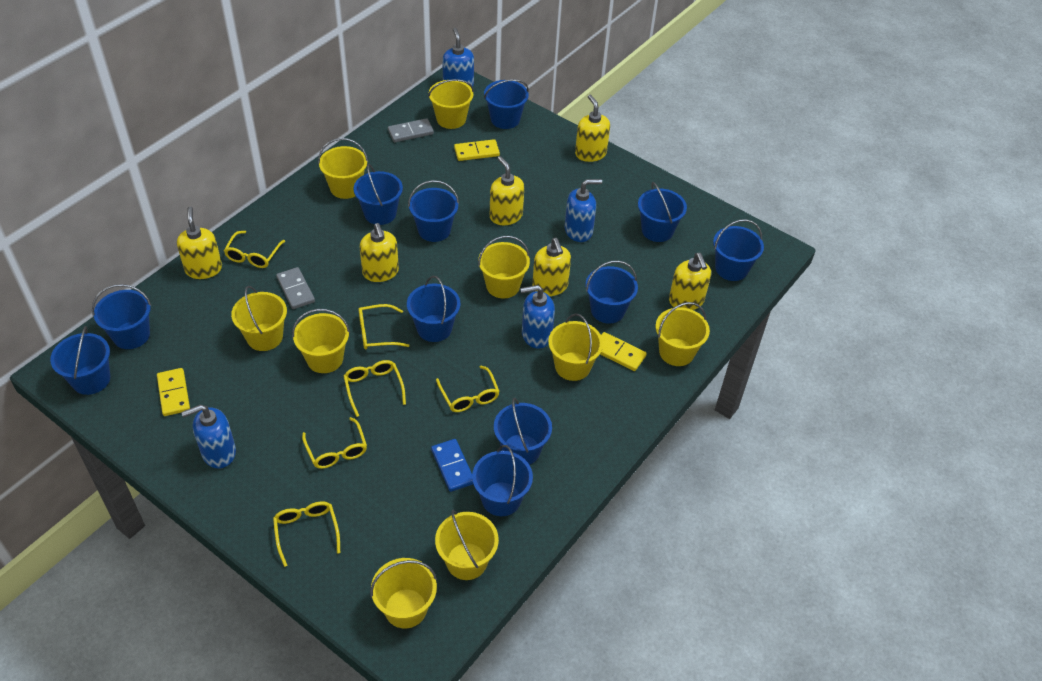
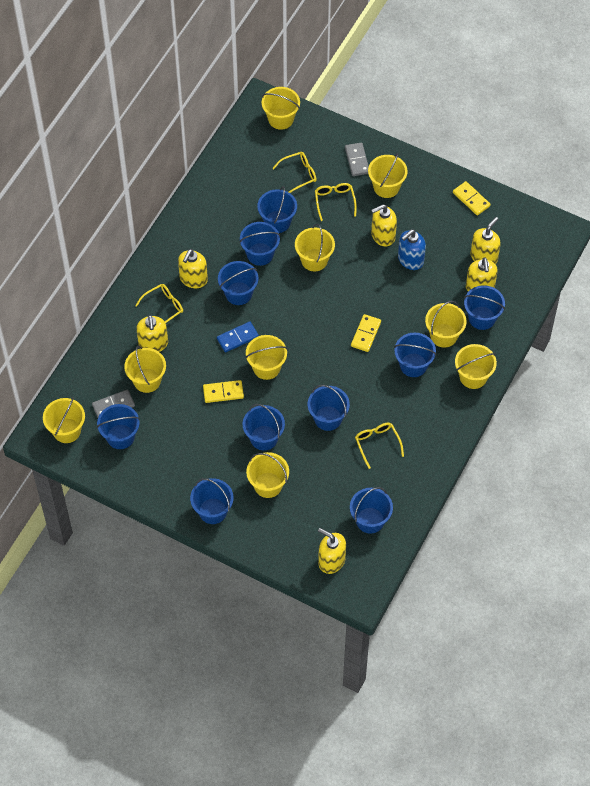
blue bucket: 11 -> 10
blue soap dispenser: 4 -> 1
yellow glasses: 6 -> 4

